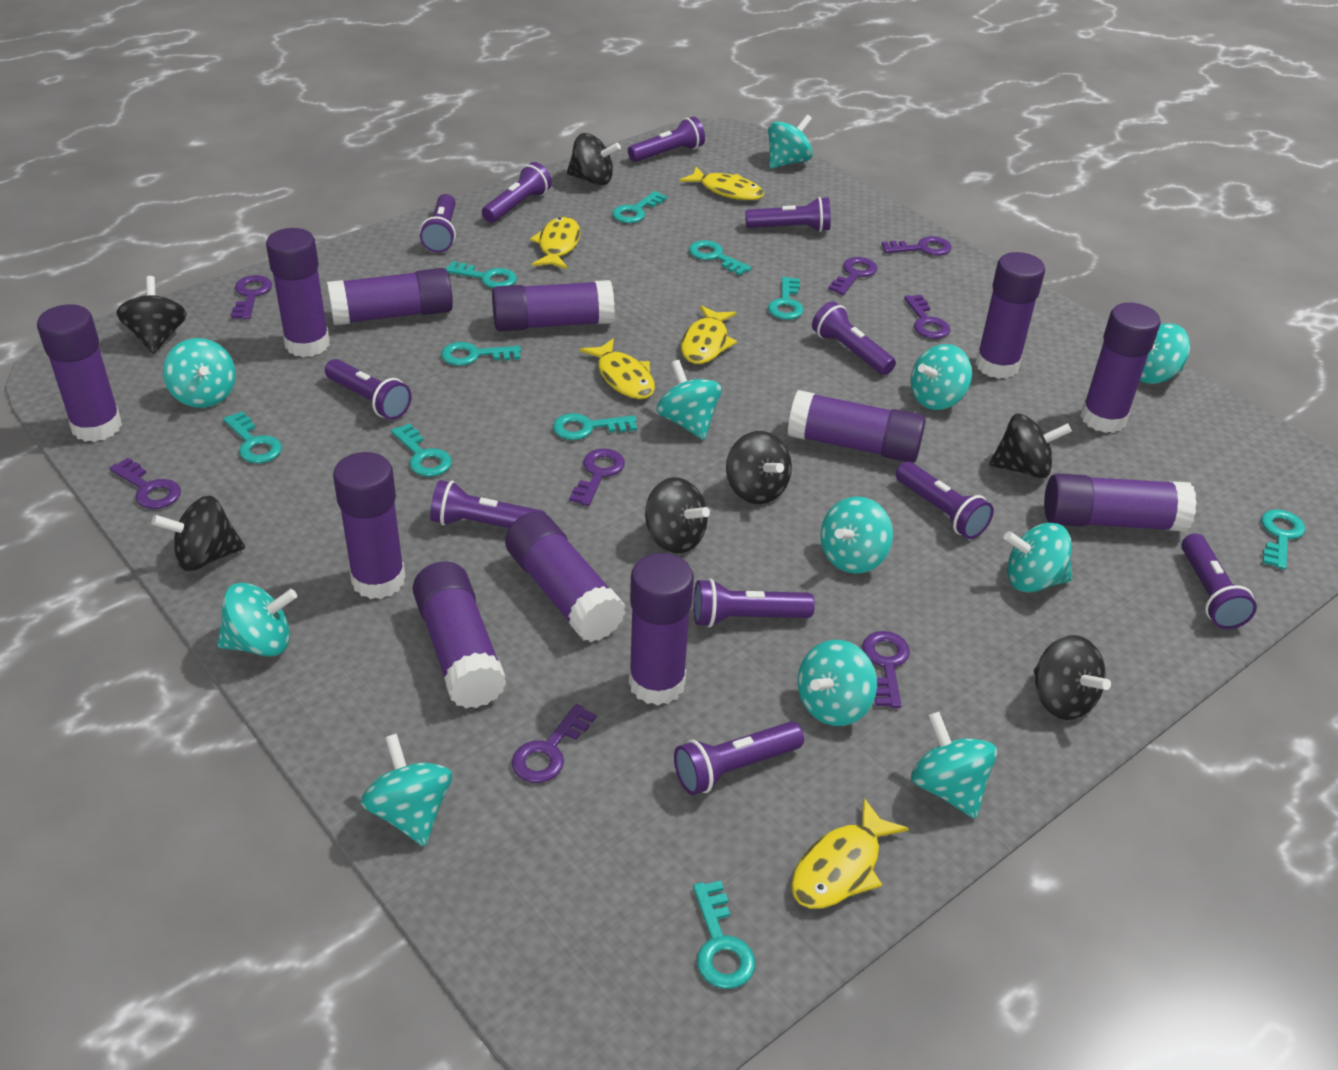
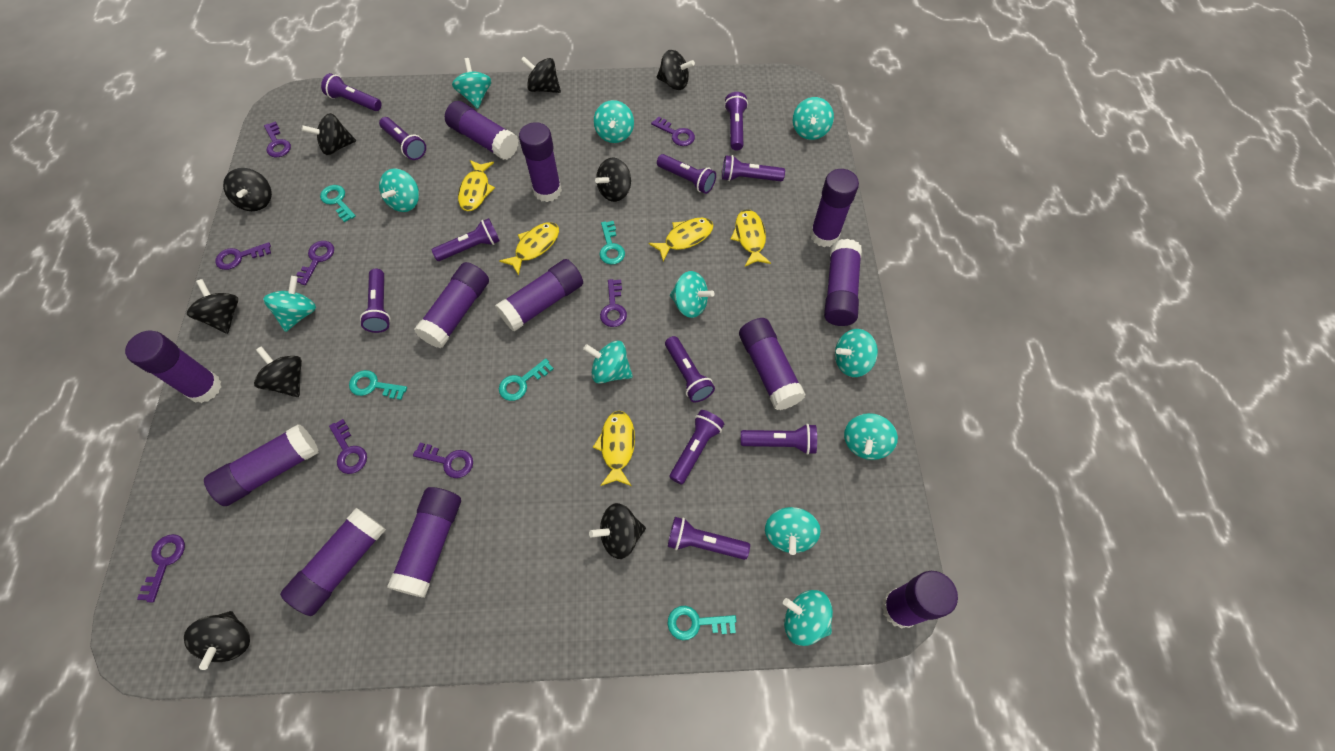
black spinning top: 7 -> 9
turquoise key: 10 -> 5

